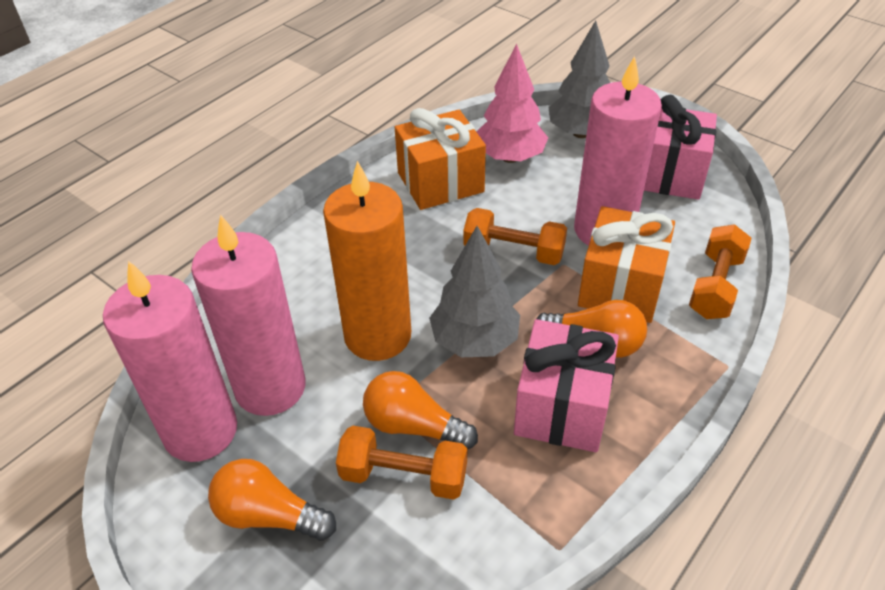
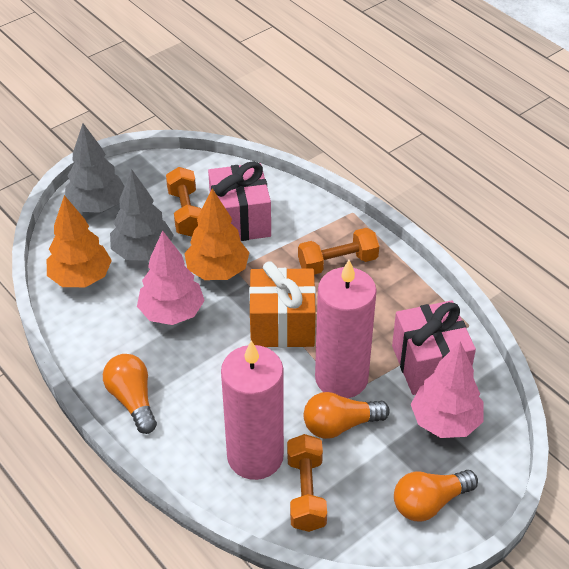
orange candle: 1 -> 0
orange gift: 2 -> 1
orange tree: 0 -> 2
pink candle: 3 -> 2
pink tree: 1 -> 2

